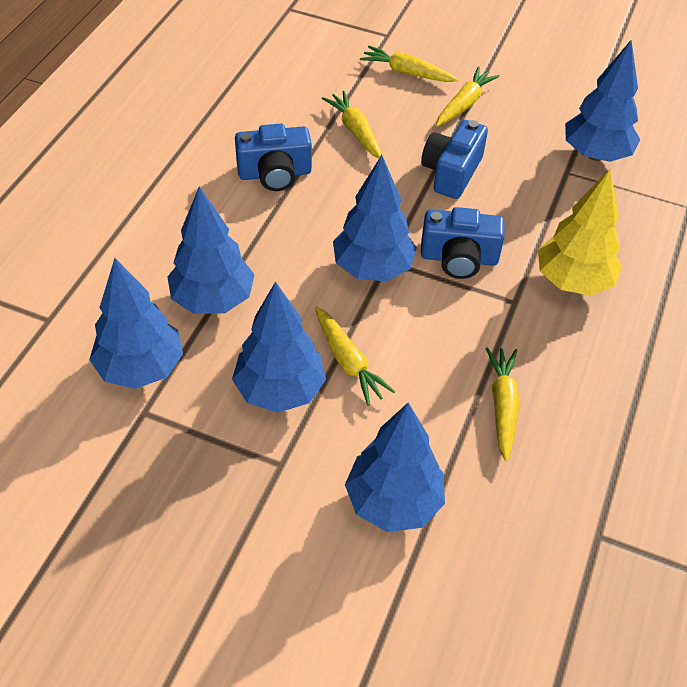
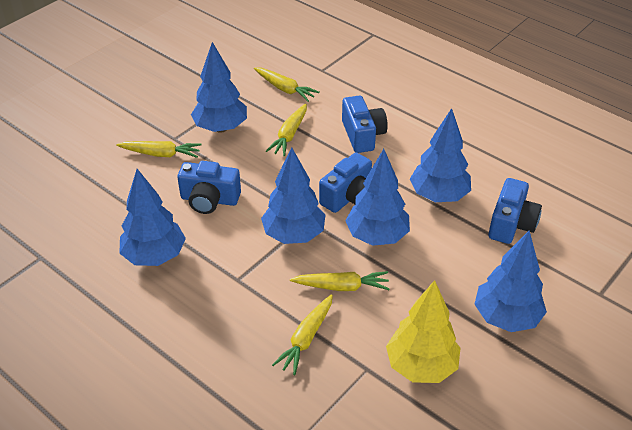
blue camera: 3 -> 4

